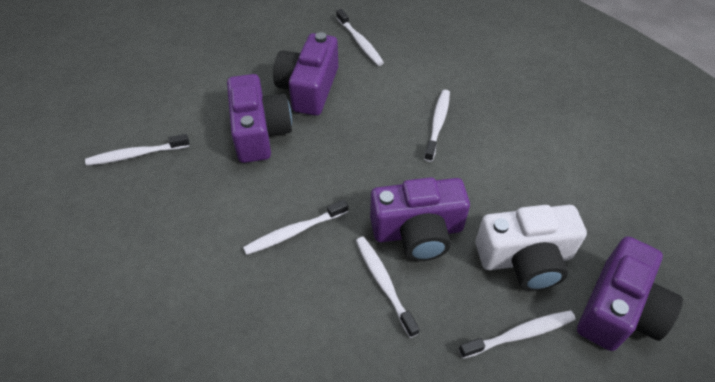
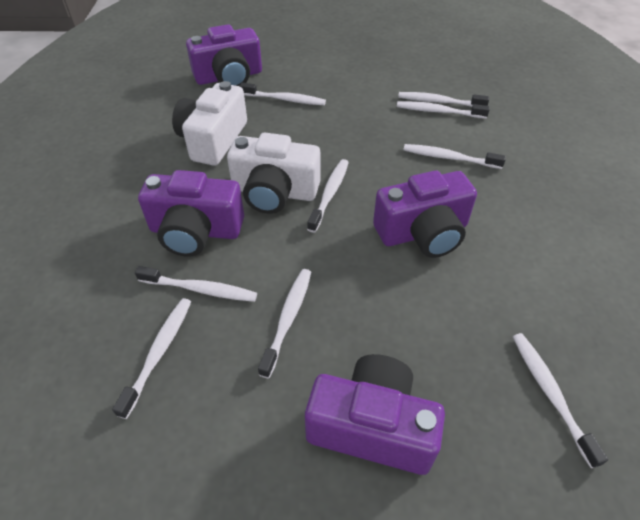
white camera: 1 -> 2
white toothbrush: 6 -> 9

